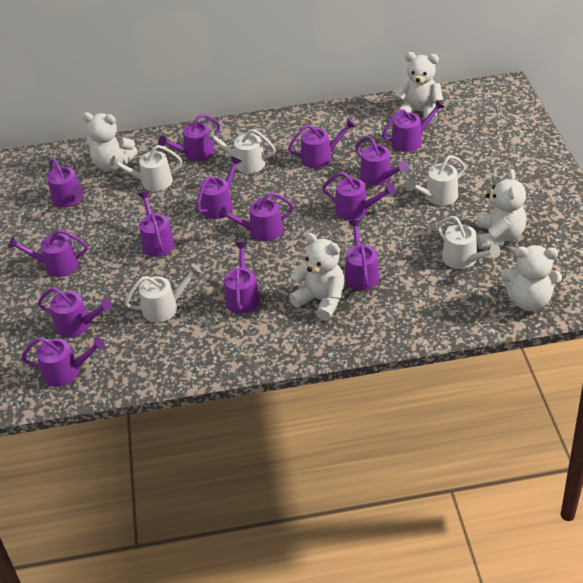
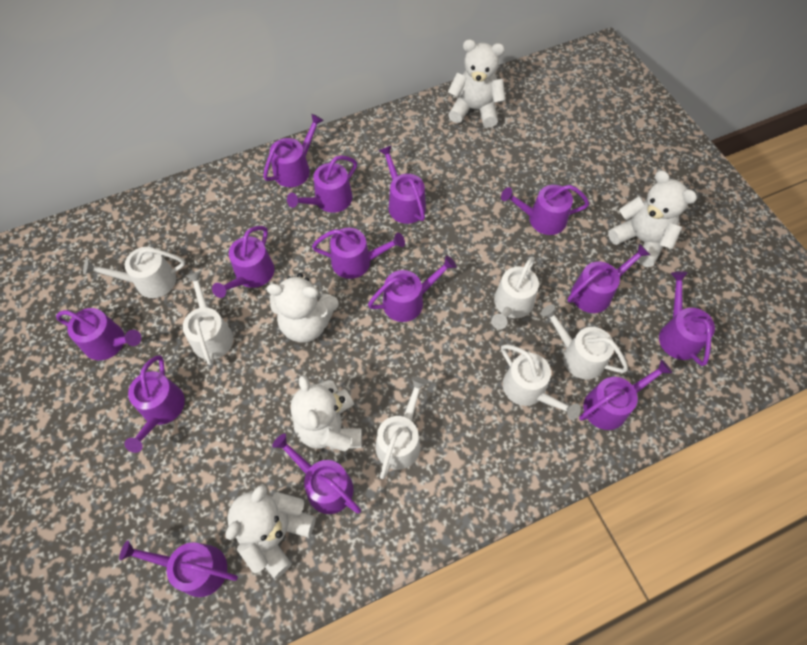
white watering can: 5 -> 6

